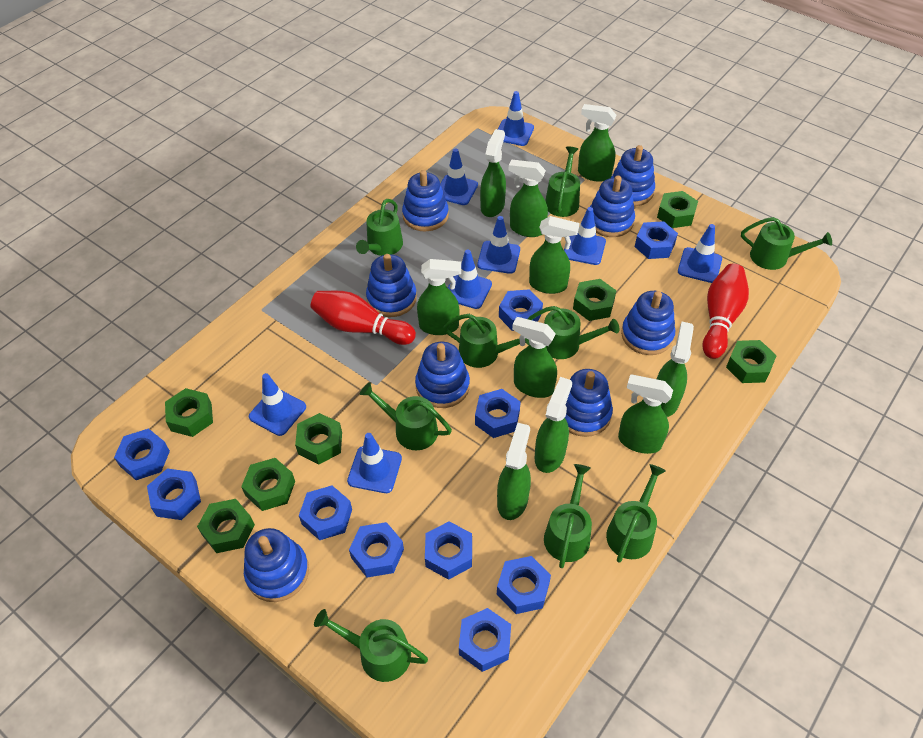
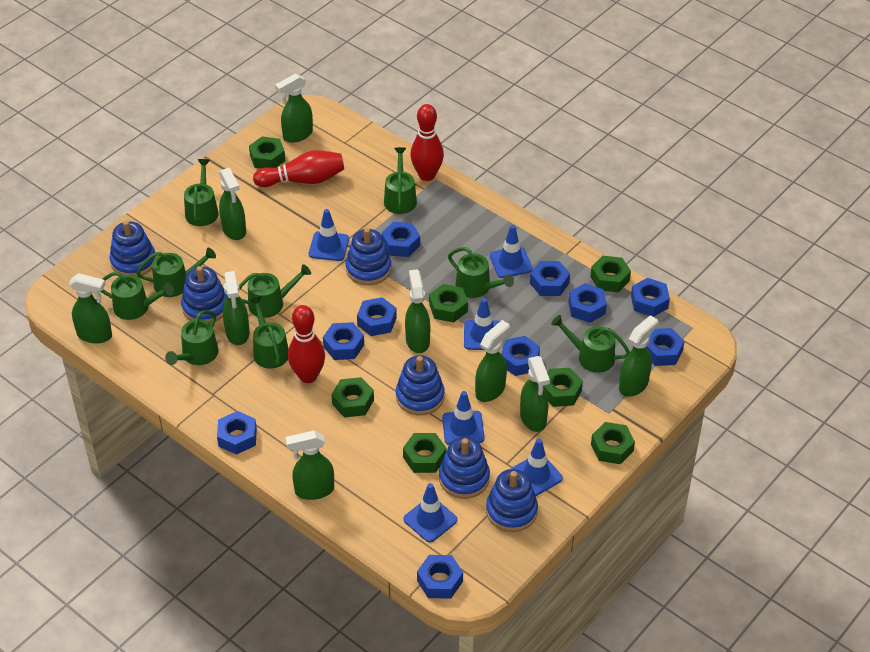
blue stacking toy: 8 -> 6
blue traffic cone: 8 -> 6
green spray bottle: 10 -> 9
red bowling pin: 2 -> 3

